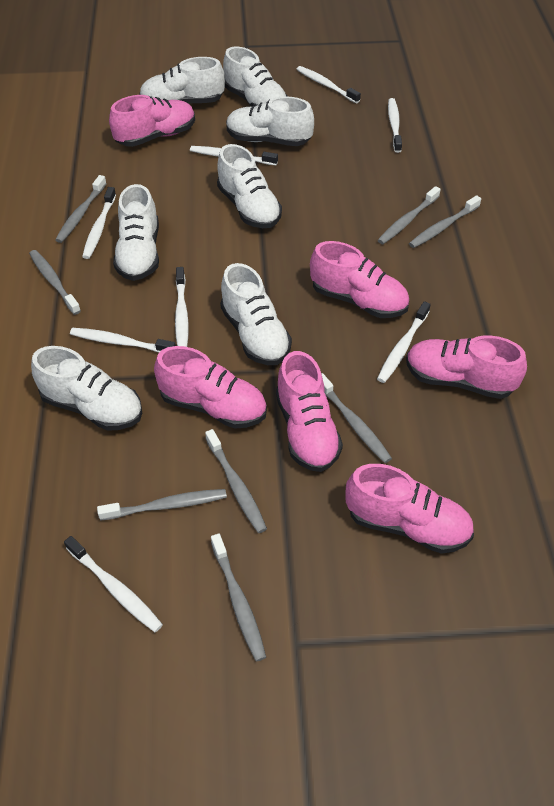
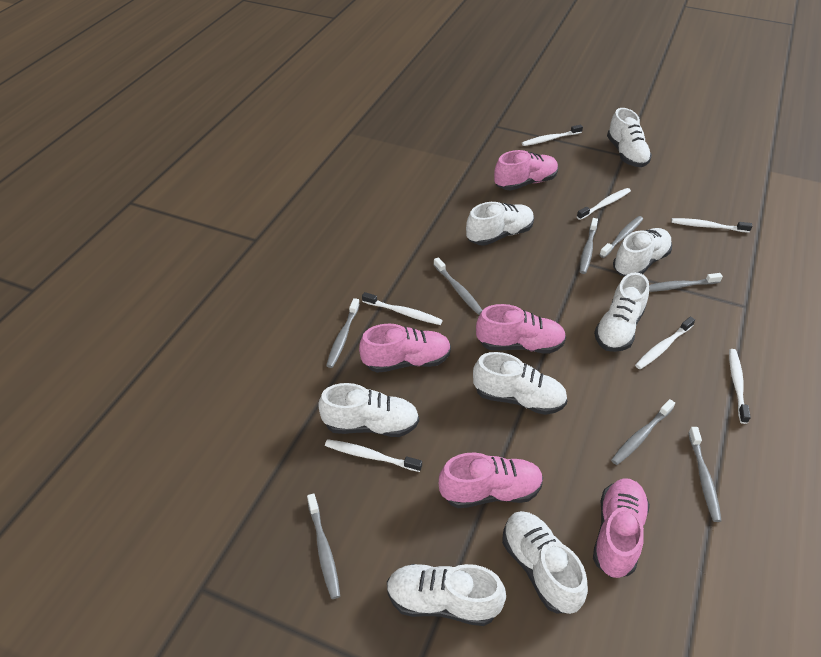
pink shoe: 6 -> 5
white shoe: 7 -> 8
white toothbrush: 8 -> 7

